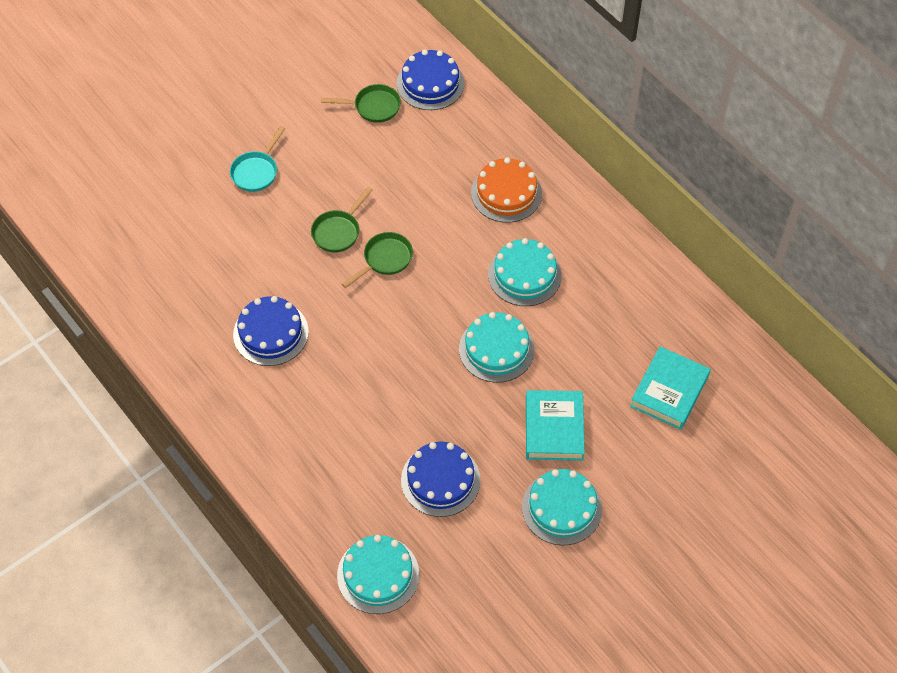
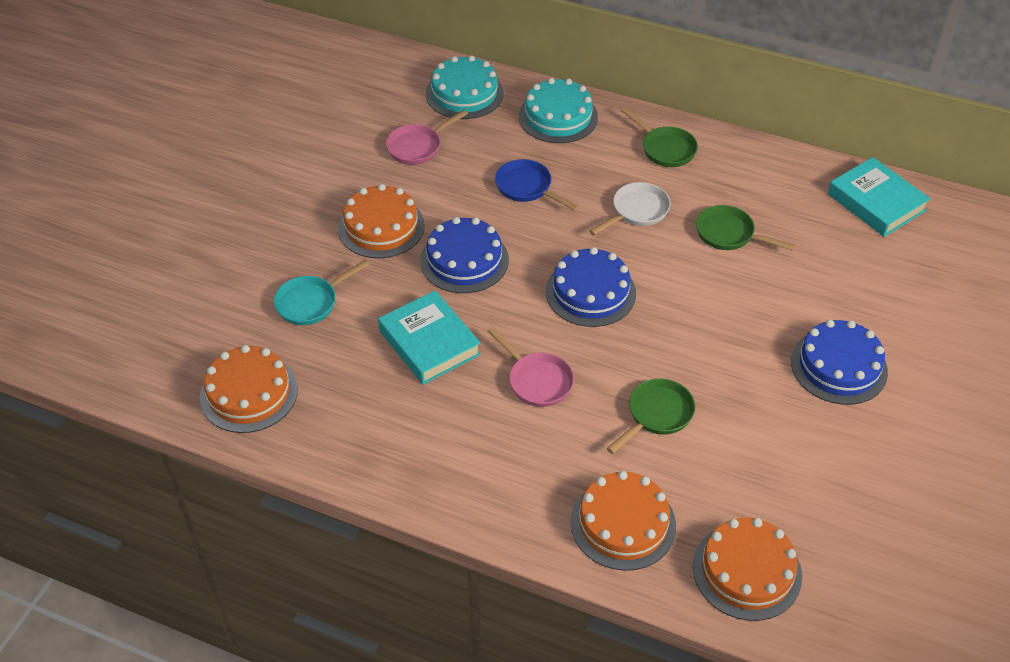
blue pan: 0 -> 1
orange cake: 1 -> 4
pink pan: 0 -> 2
turquoise cake: 4 -> 2
white pan: 0 -> 1

